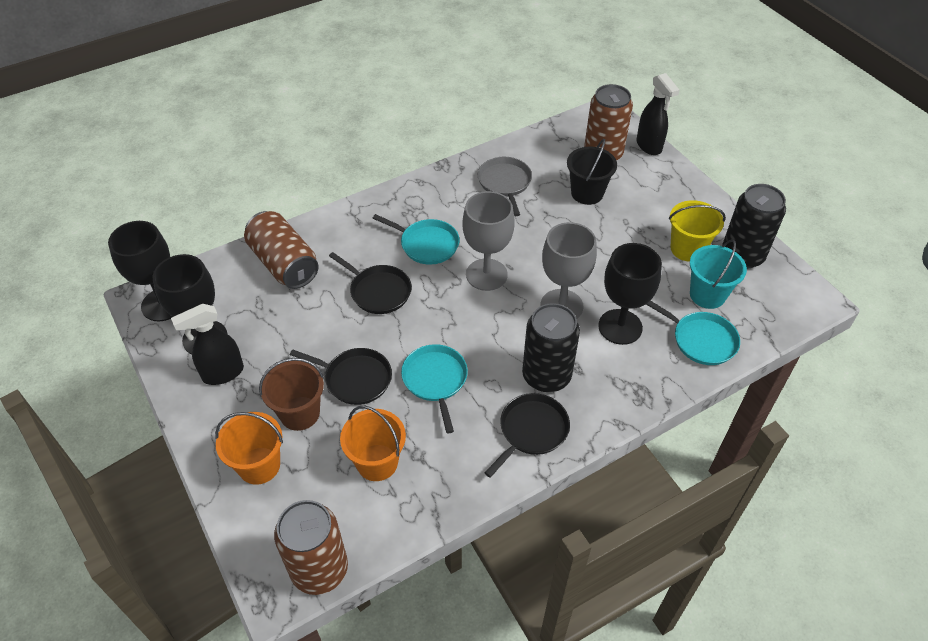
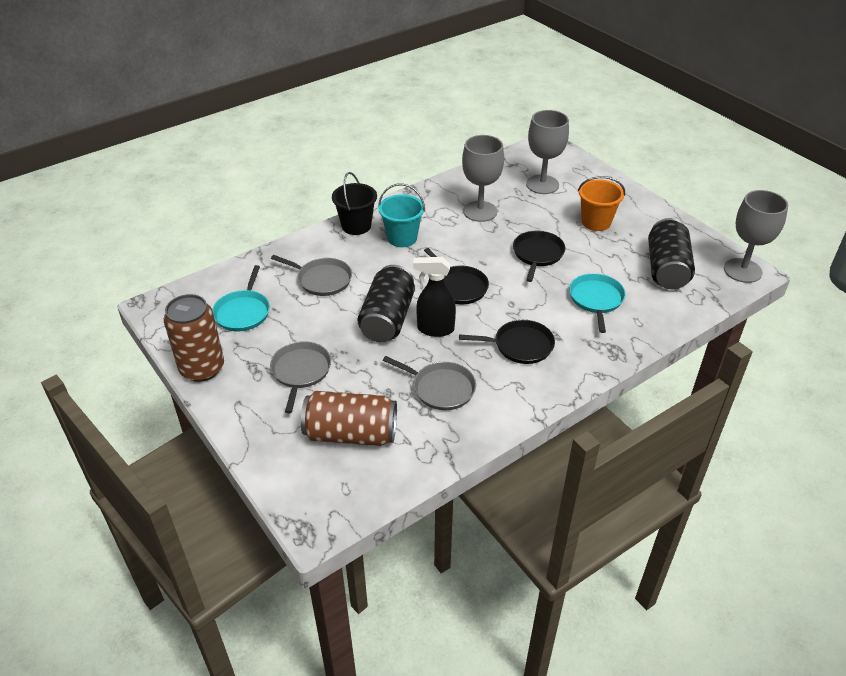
black goblet: 3 -> 0
black spray bottle: 2 -> 1
brown bucket: 1 -> 0
brown can: 3 -> 2
grey goblet: 2 -> 3
grey pan: 1 -> 3
orange bucket: 2 -> 1
turquoise pan: 3 -> 2
yellow bucket: 1 -> 0

